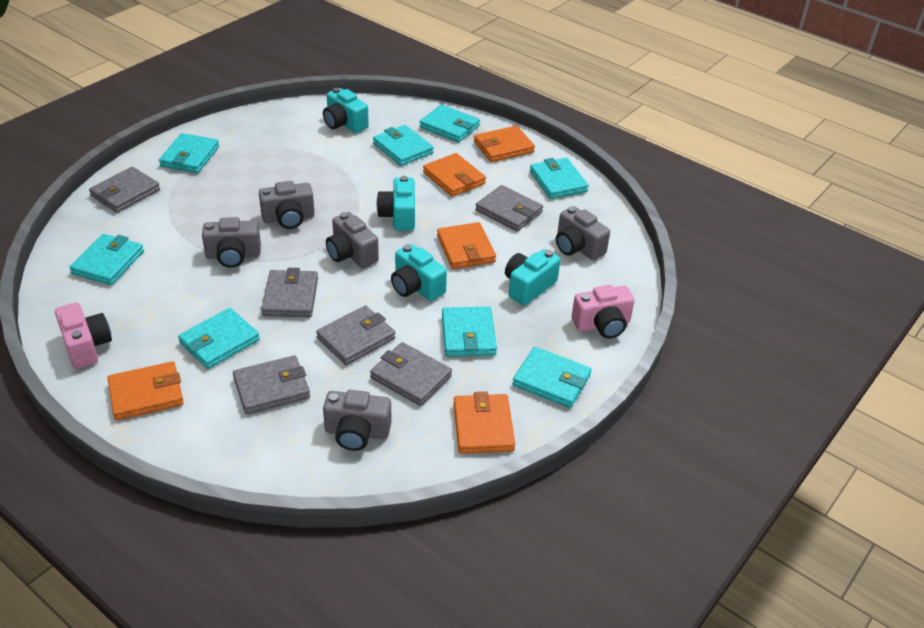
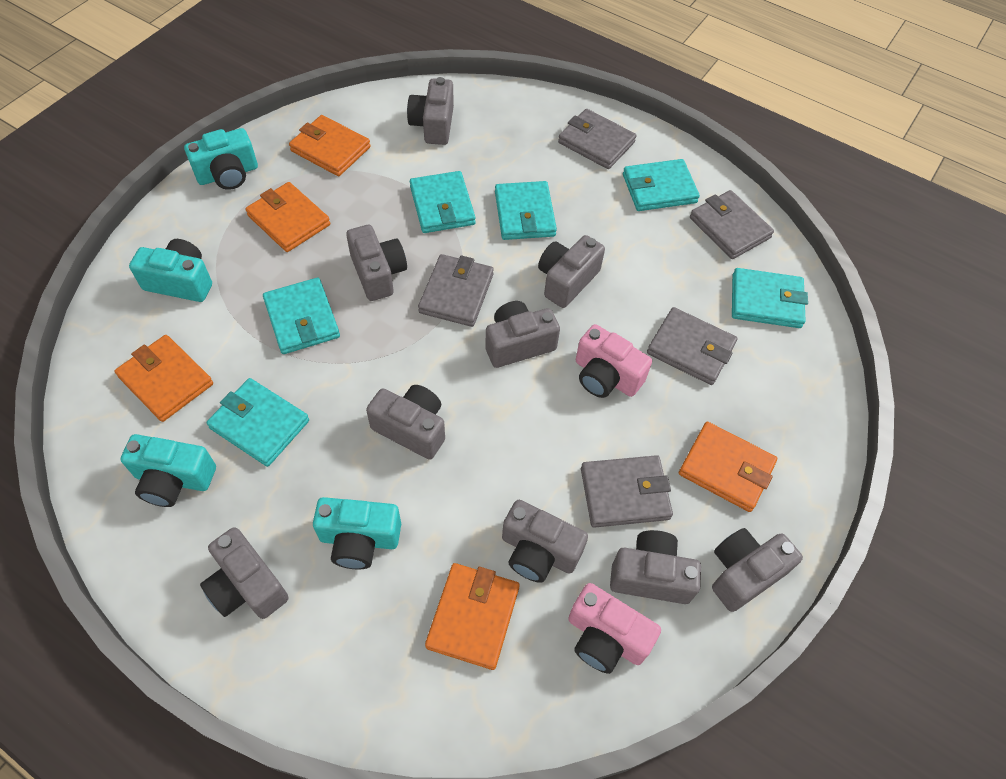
grey camera: 5 -> 9
grey wallet: 6 -> 5
turquoise wallet: 8 -> 6

